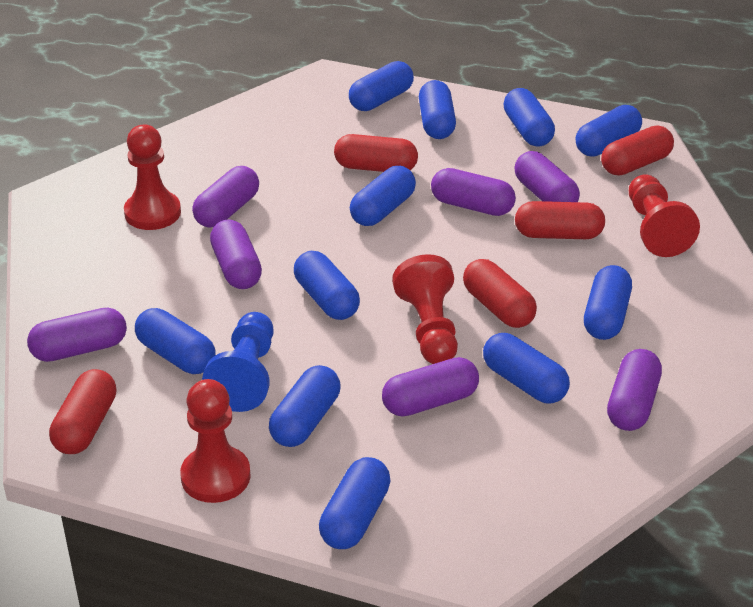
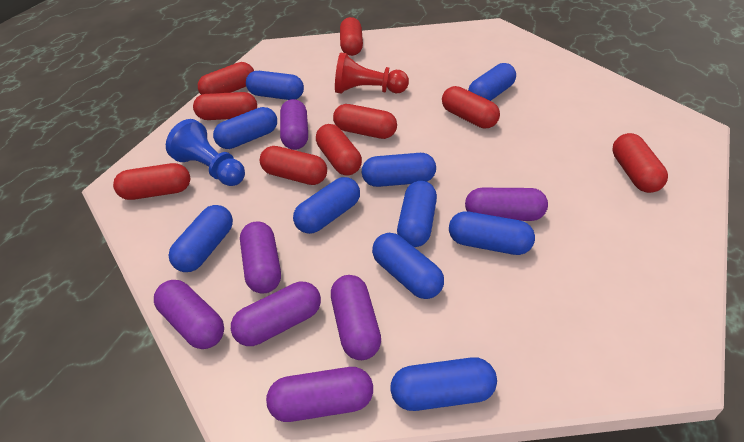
blue capsule: 11 -> 10
red capsule: 5 -> 9
red pawn: 4 -> 1

